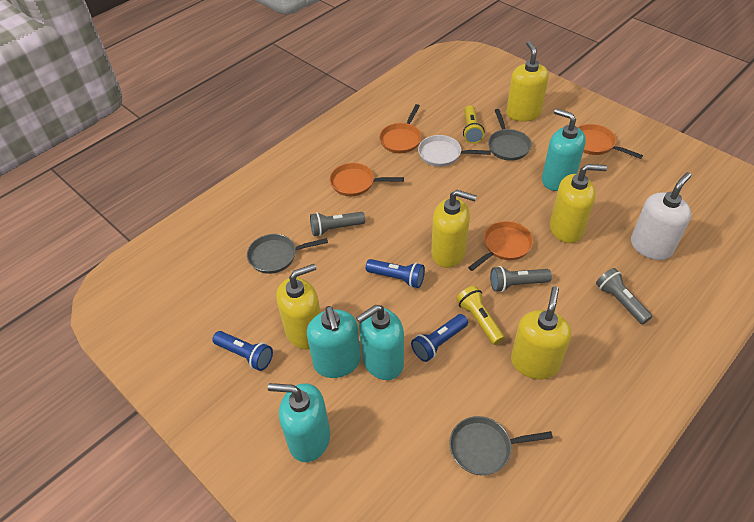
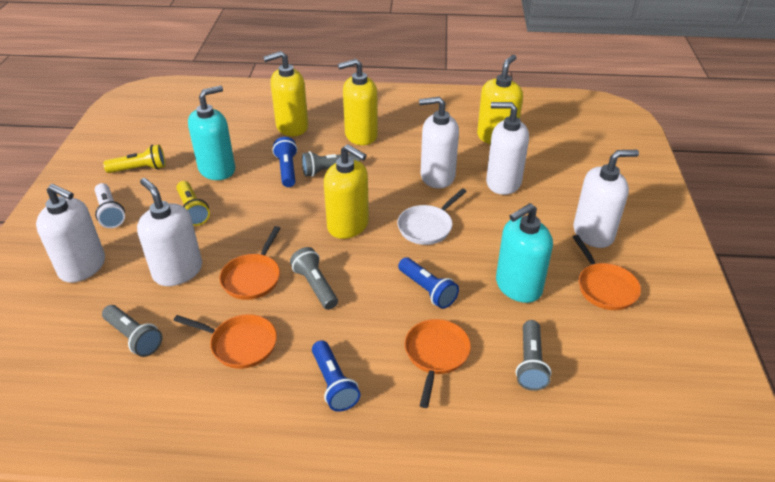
grey flashlight: 3 -> 4
grey pan: 3 -> 0
turquoise soap dispenser: 4 -> 2
white flashlight: 0 -> 1
white soap dispenser: 1 -> 5
yellow soap dispenser: 5 -> 4

